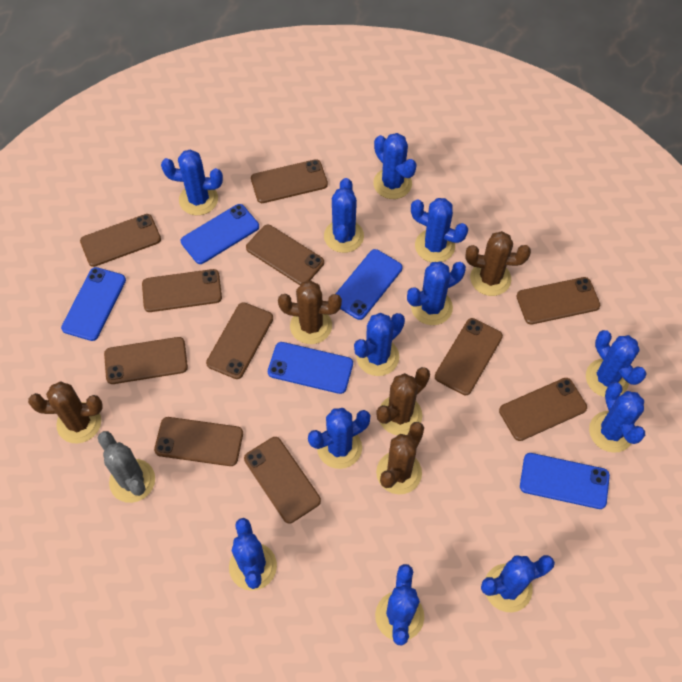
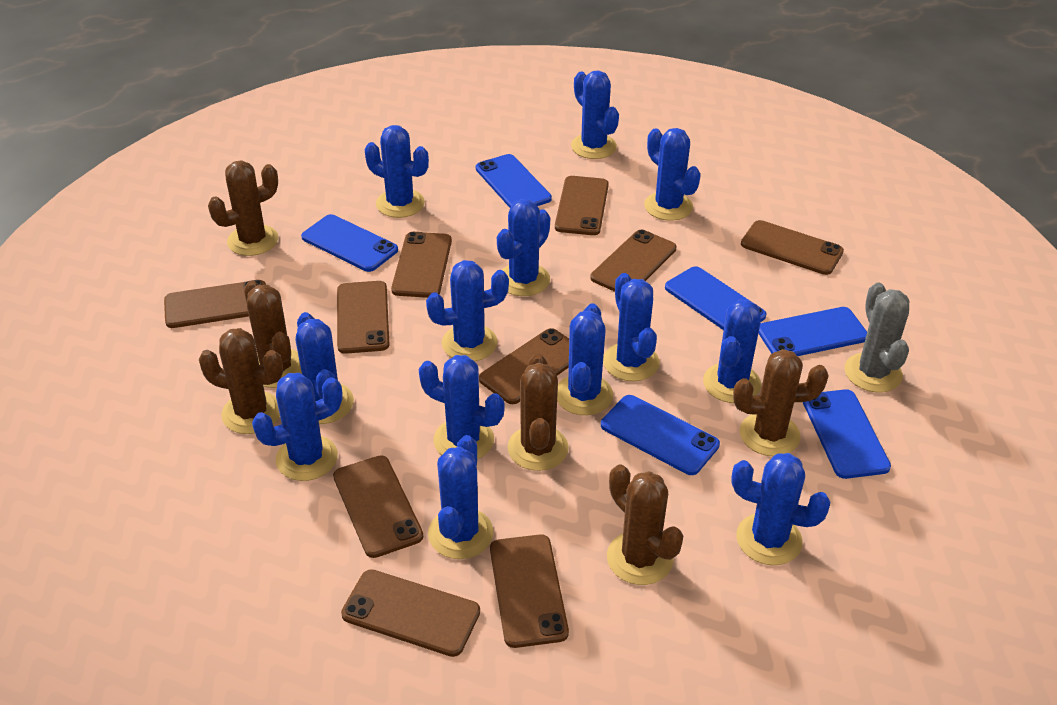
blue cactus: 12 -> 13
blue phone: 5 -> 6
brown cactus: 5 -> 6
brown phone: 11 -> 10

